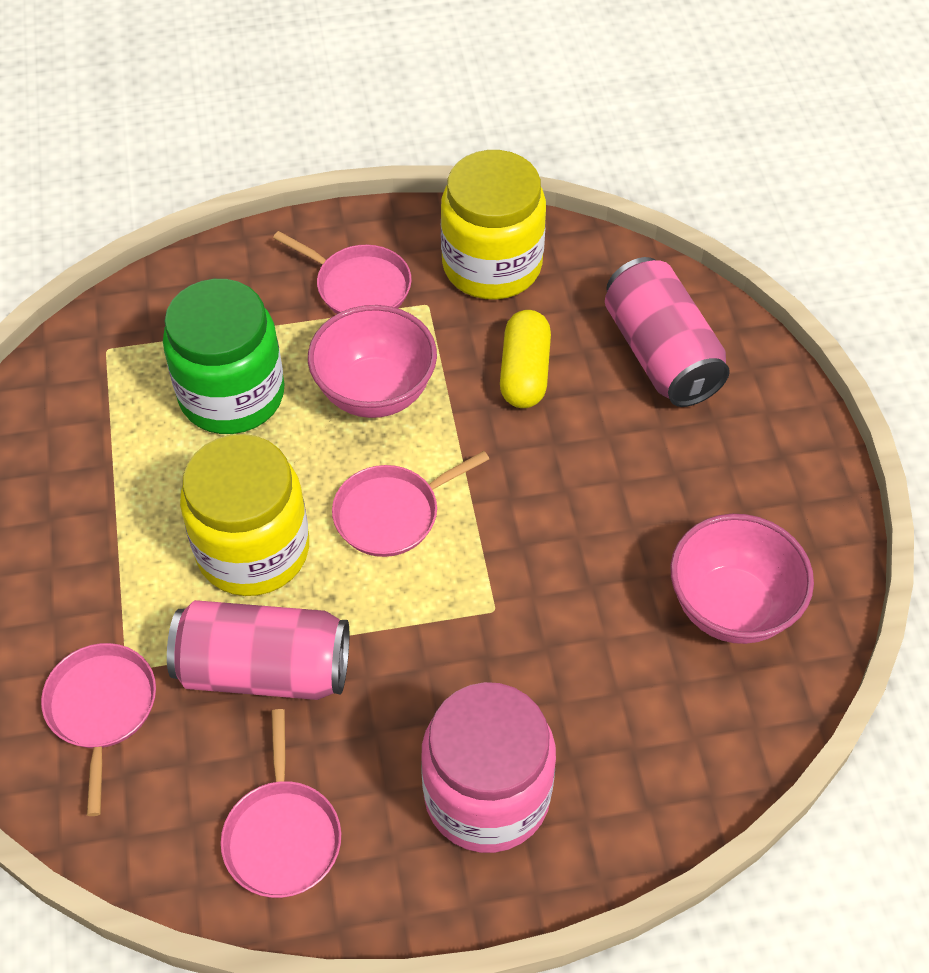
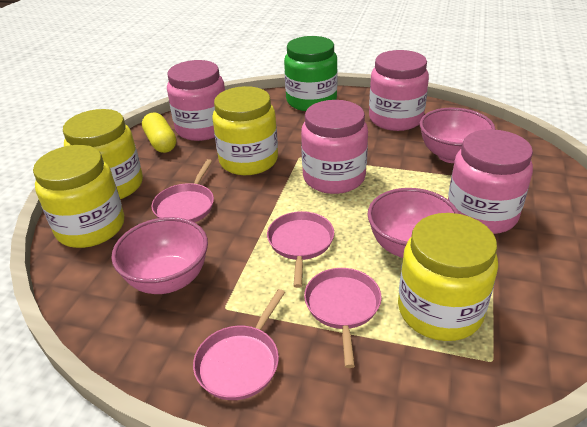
pink bowl: 2 -> 3
pink can: 2 -> 0
pink jar: 1 -> 4
yellow jar: 2 -> 4

